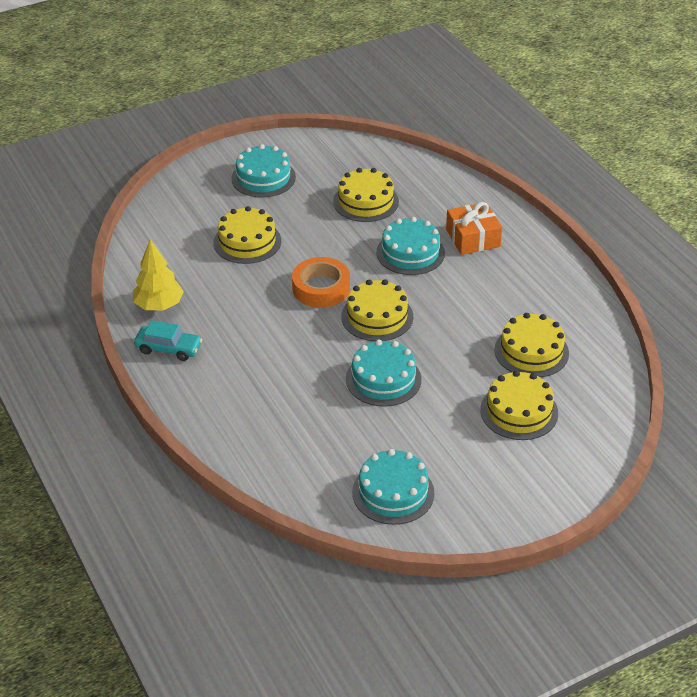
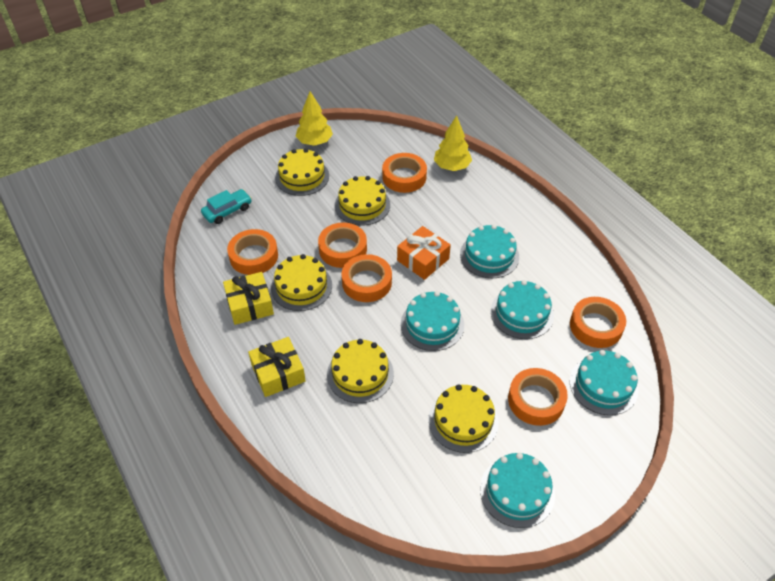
orange tape: 1 -> 6
turquoise cake: 4 -> 5
yellow gift: 0 -> 2
yellow tree: 1 -> 2

